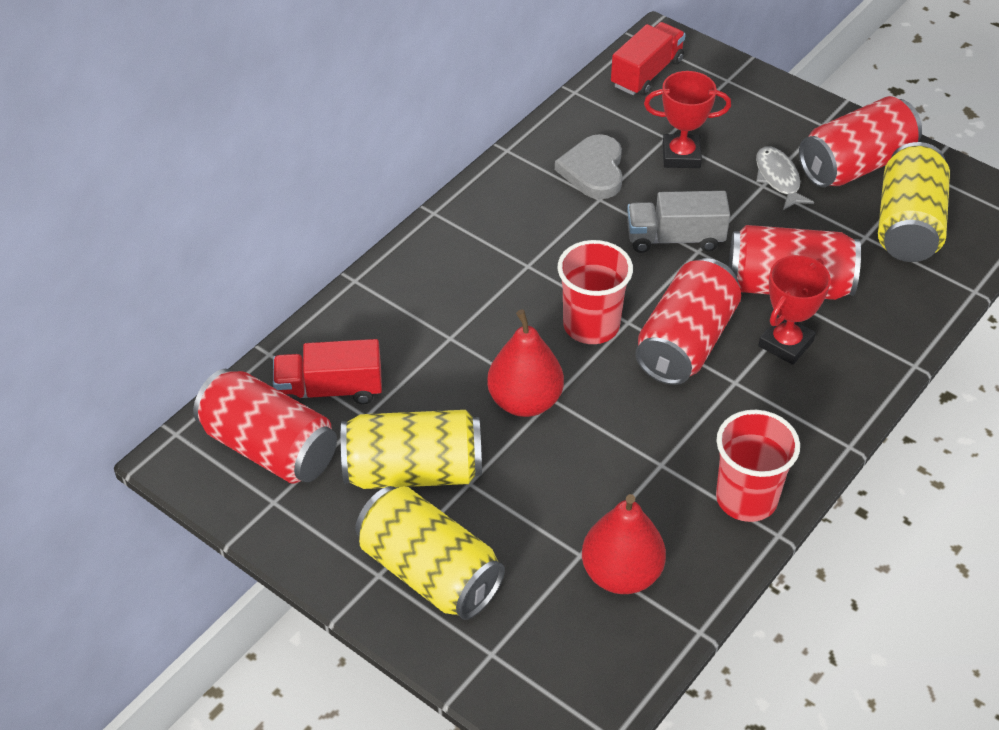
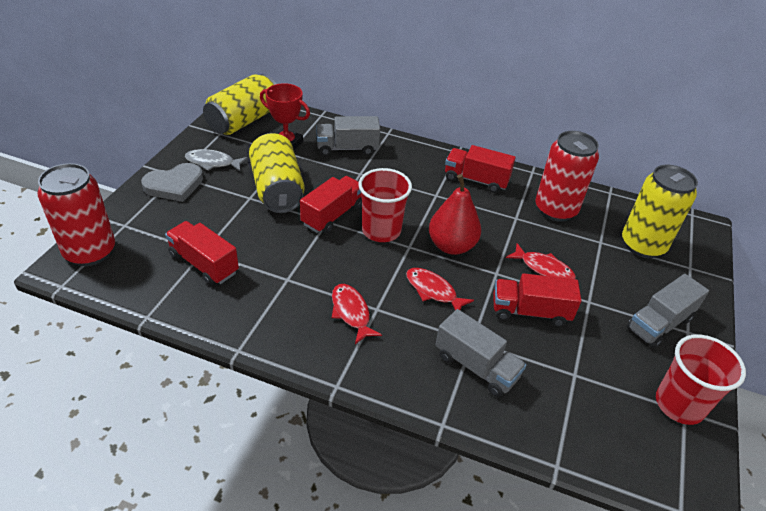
grey truck: 1 -> 3
red can: 4 -> 2
red fish: 0 -> 3
red pear: 2 -> 1
red trophy: 2 -> 1
red truck: 2 -> 4

